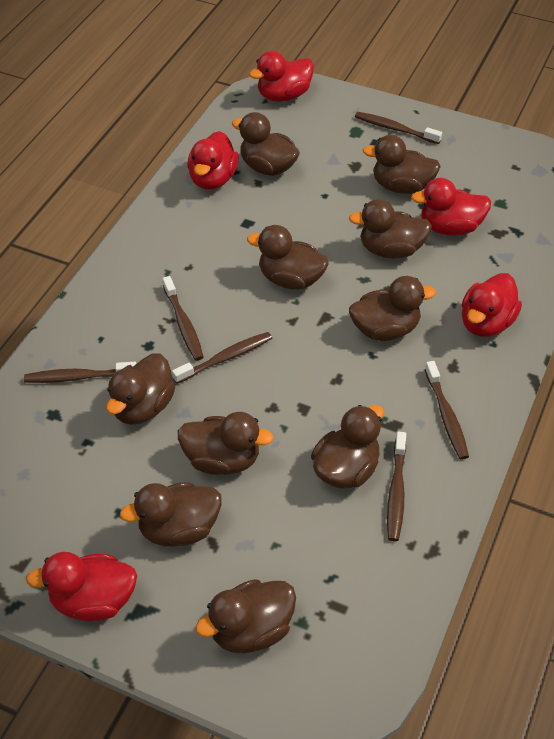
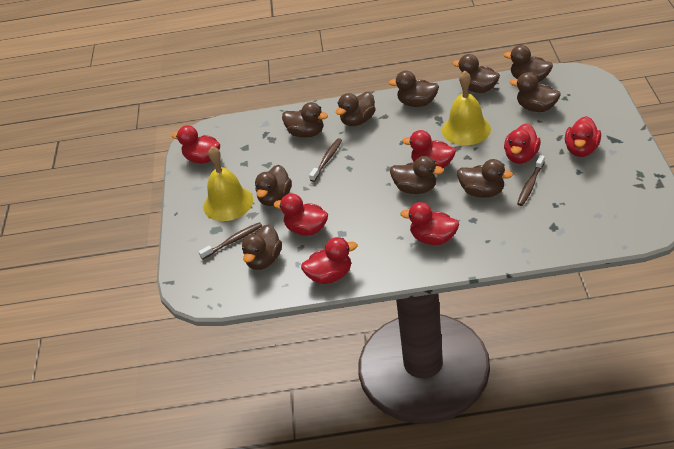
brown toothbrush: 6 -> 3
red duck: 5 -> 7
yellow bell: 0 -> 2

